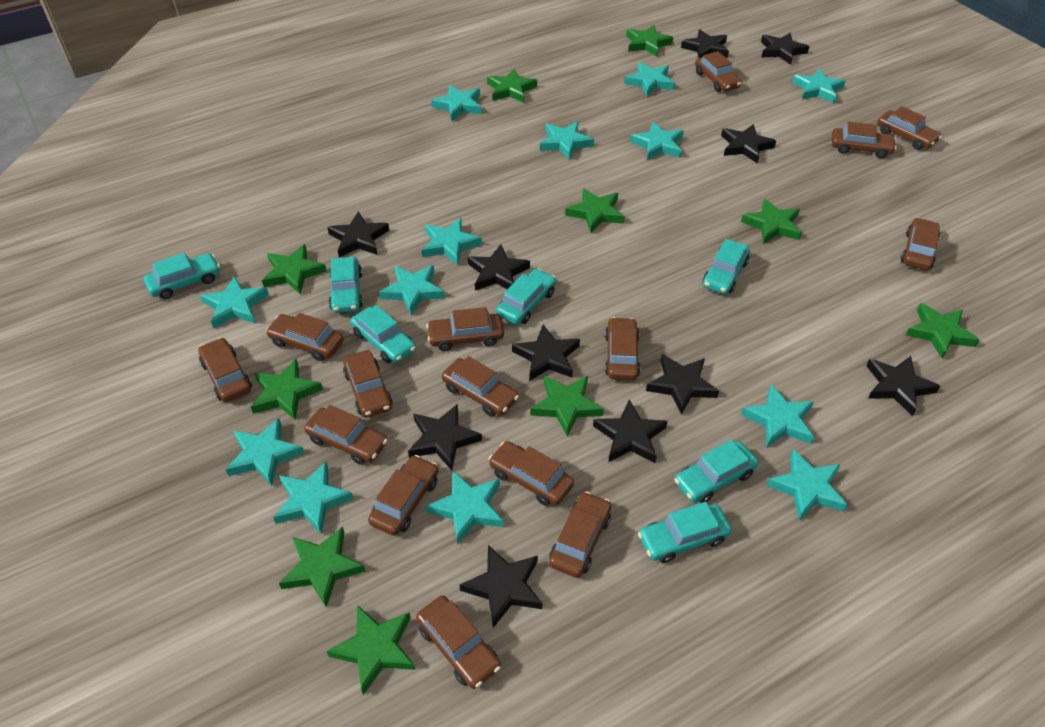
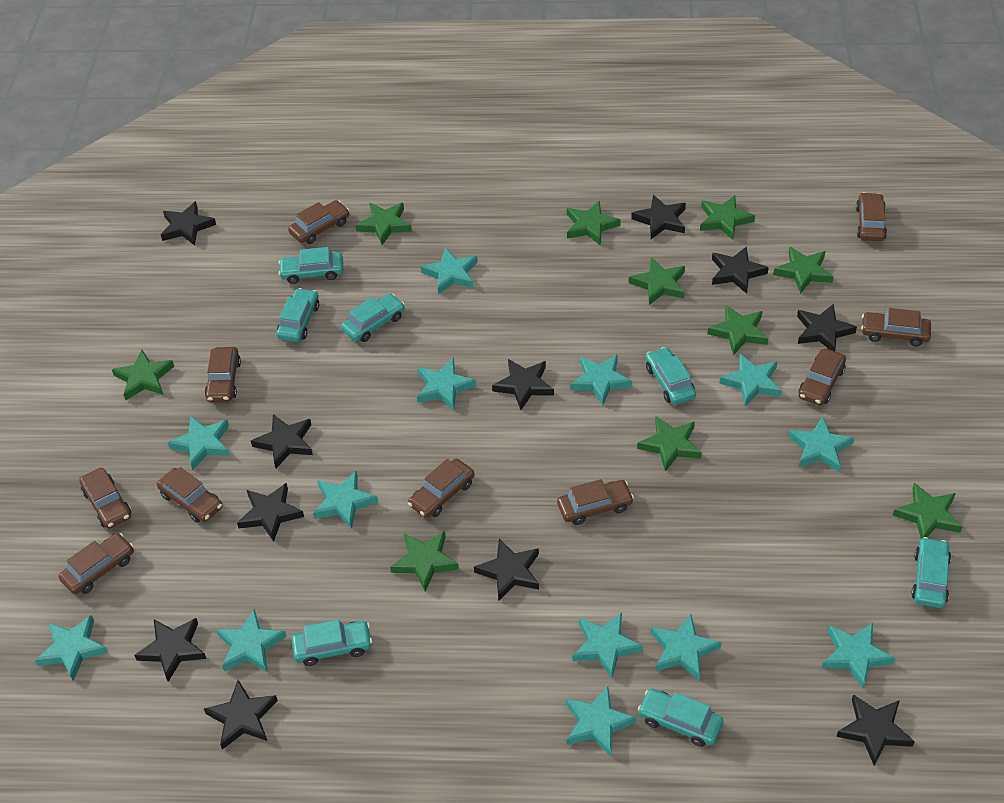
brown car: 15 -> 10

